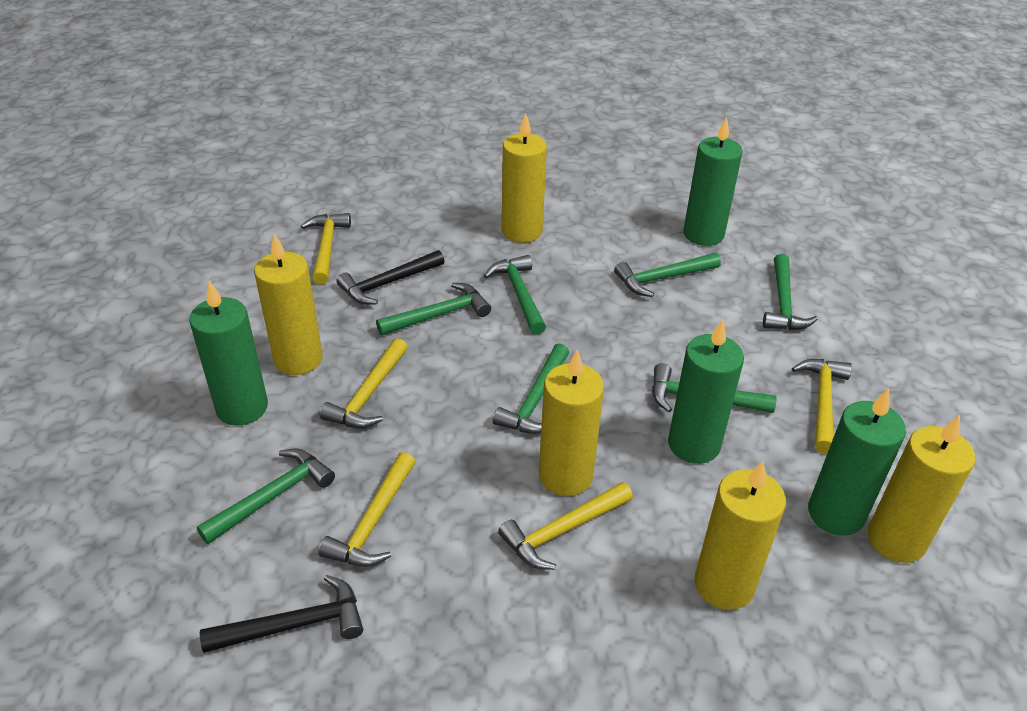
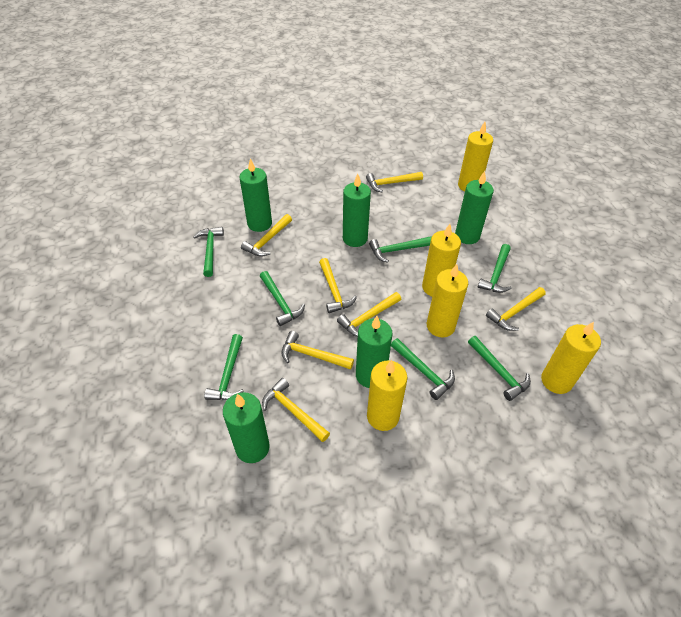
black hammer: 2 -> 0
green candle: 4 -> 5
yellow hammer: 5 -> 7

